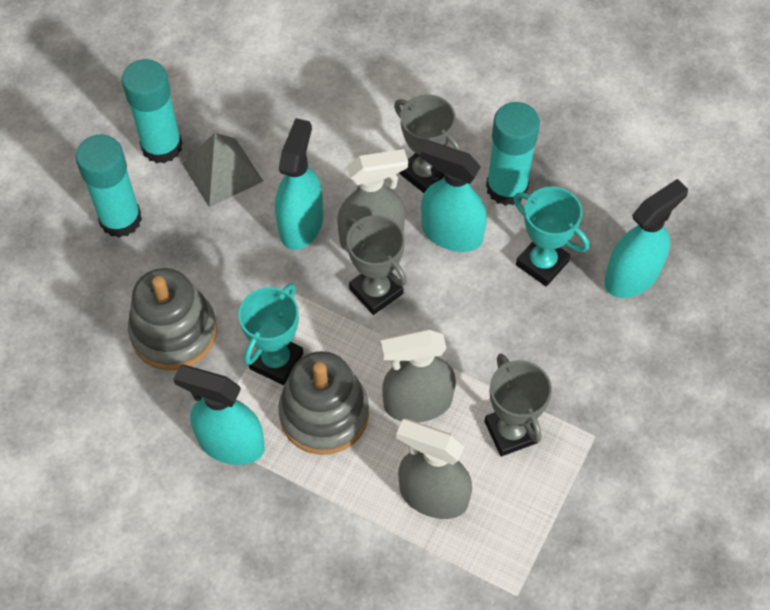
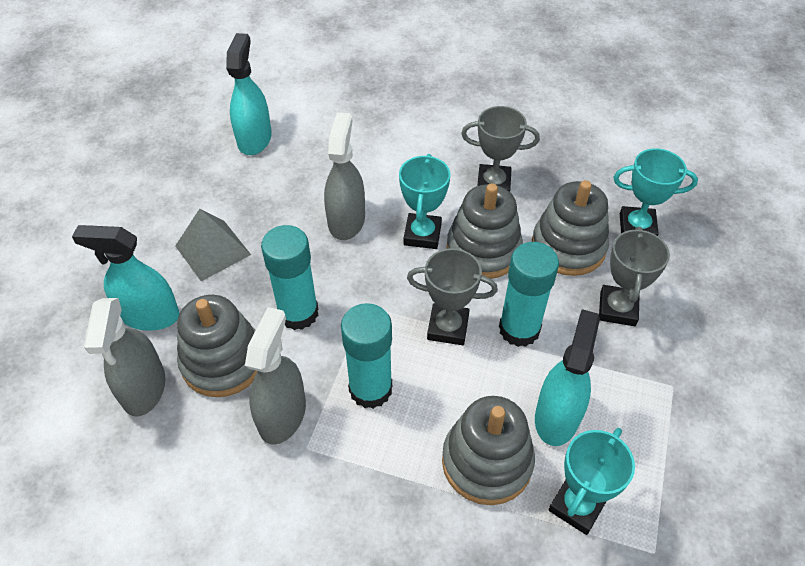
grey stacking toy: 2 -> 4
turquoise spray bottle: 4 -> 3
turquoise trophy: 2 -> 3

